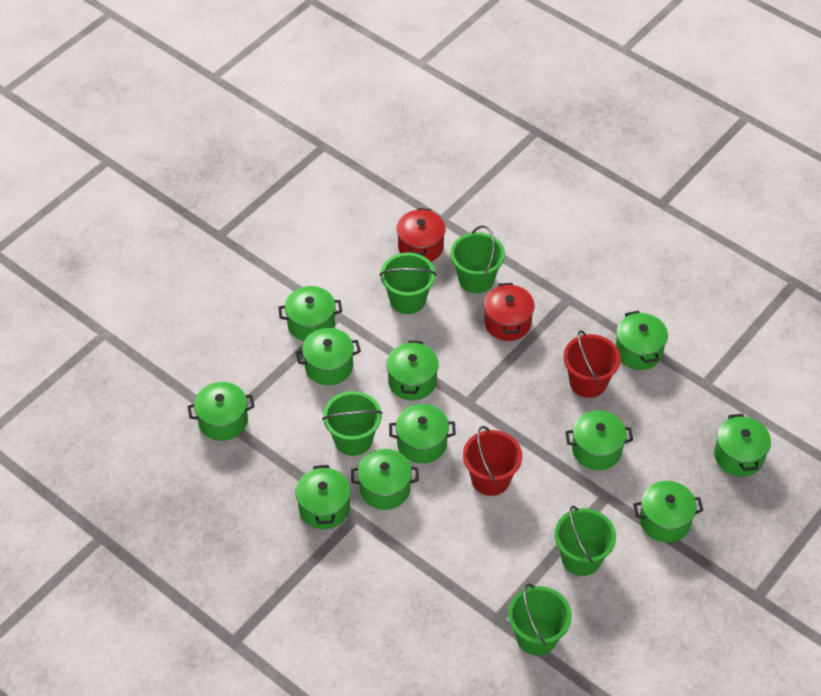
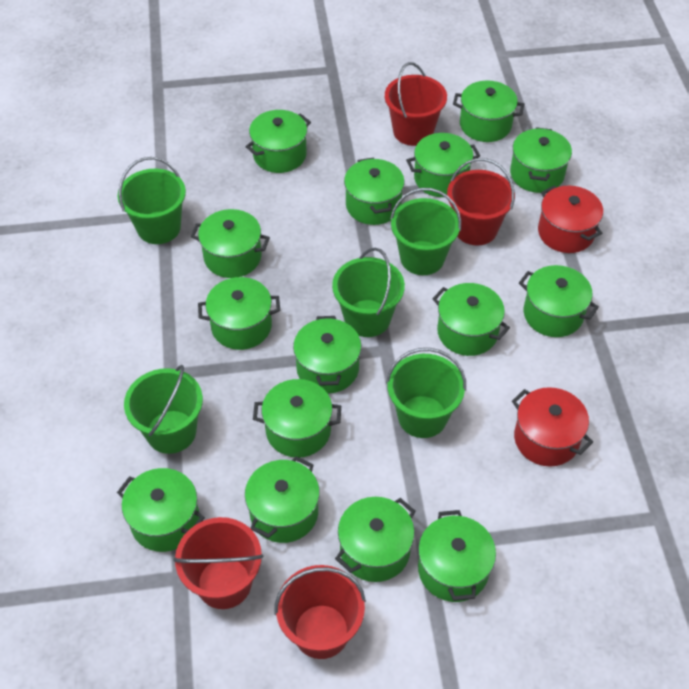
green pot: 11 -> 15
red bucket: 2 -> 4

